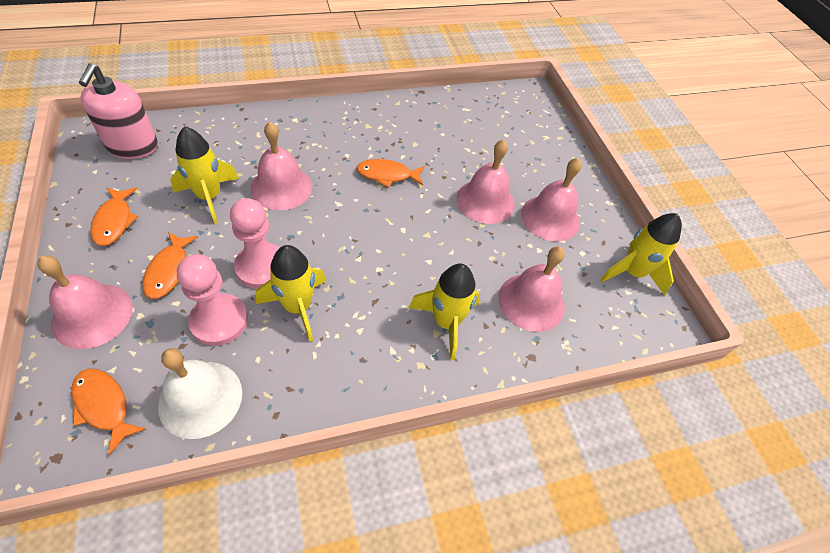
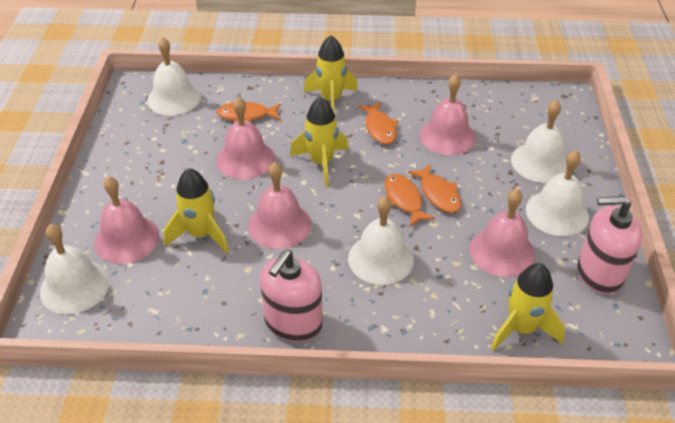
pink pawn: 2 -> 0
pink soap dispenser: 1 -> 2
white bell: 1 -> 5

